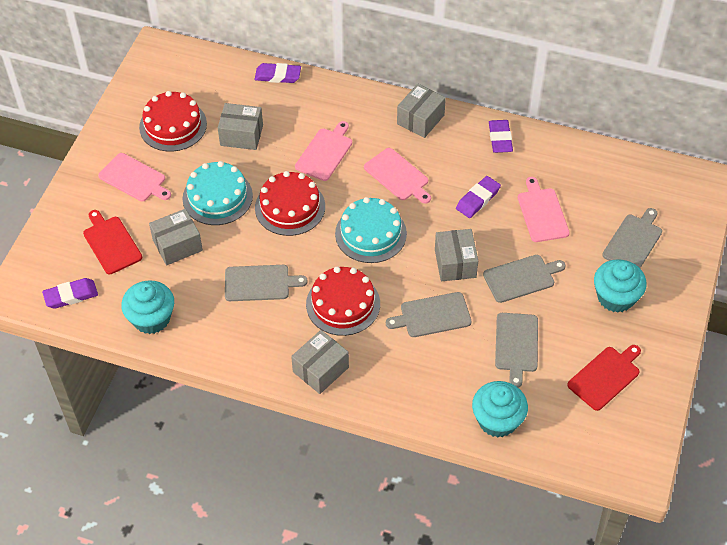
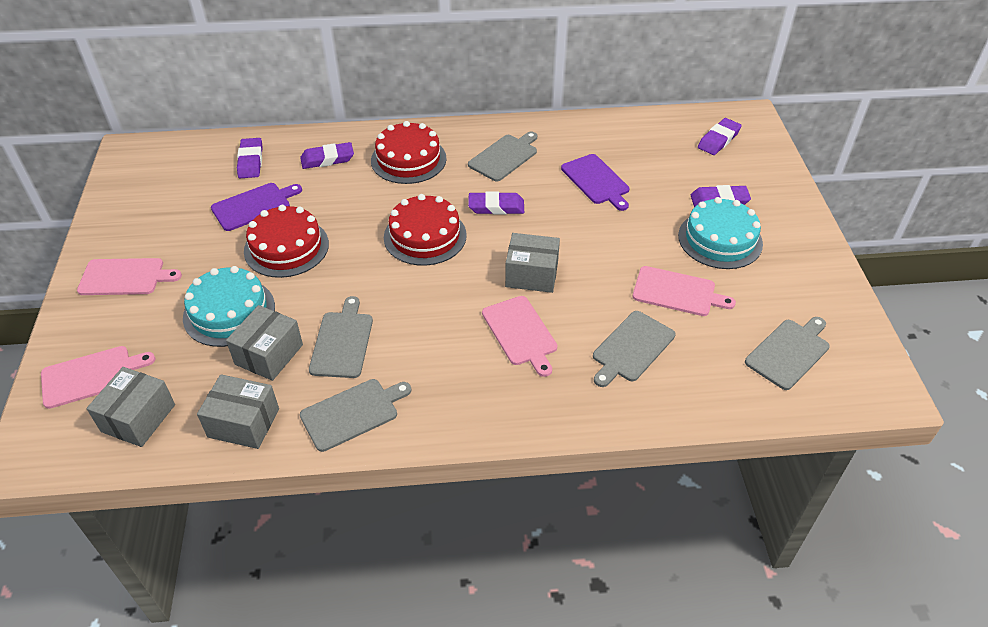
grey box: 5 -> 4
purple cutting board: 0 -> 2
purple eraser: 4 -> 5
red cutting board: 2 -> 0
turquoise cupcake: 3 -> 0

